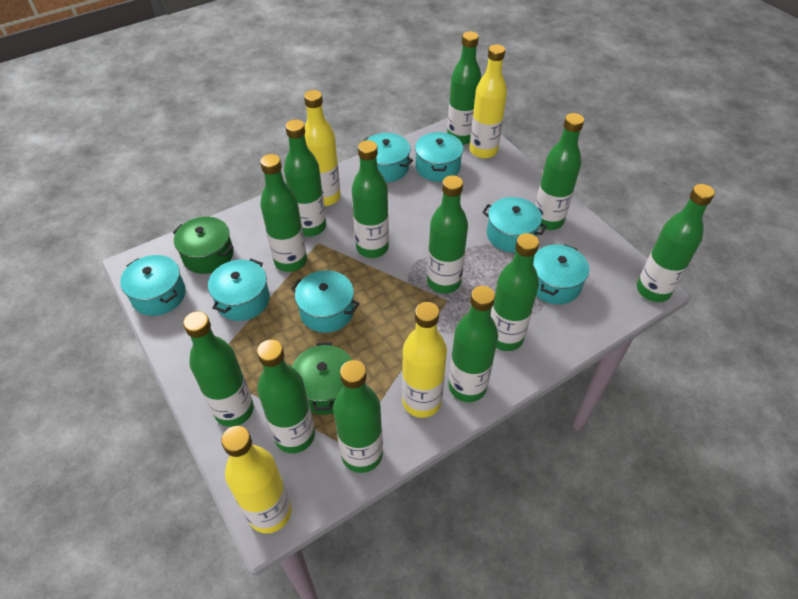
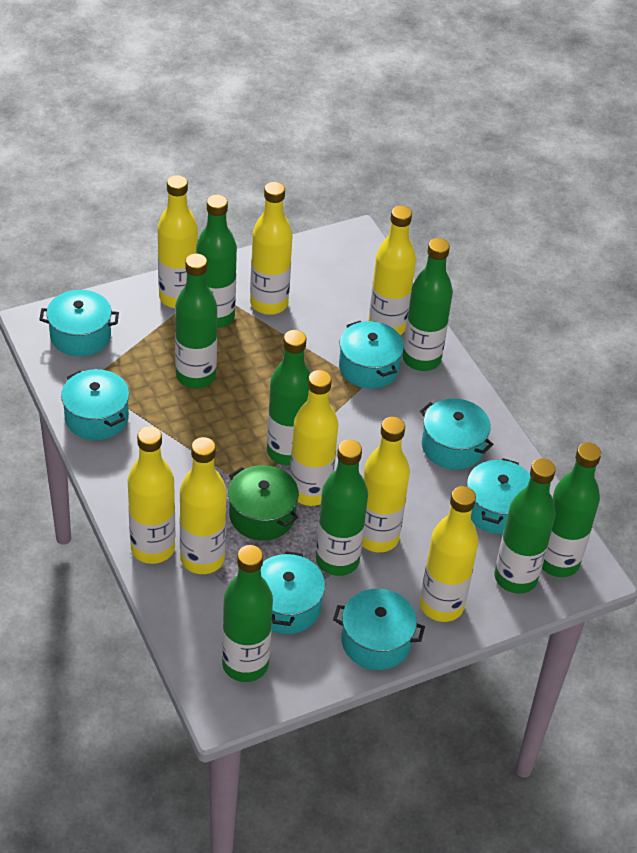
green bottle: 12 -> 8
green pot: 2 -> 1
yellow bottle: 4 -> 8

